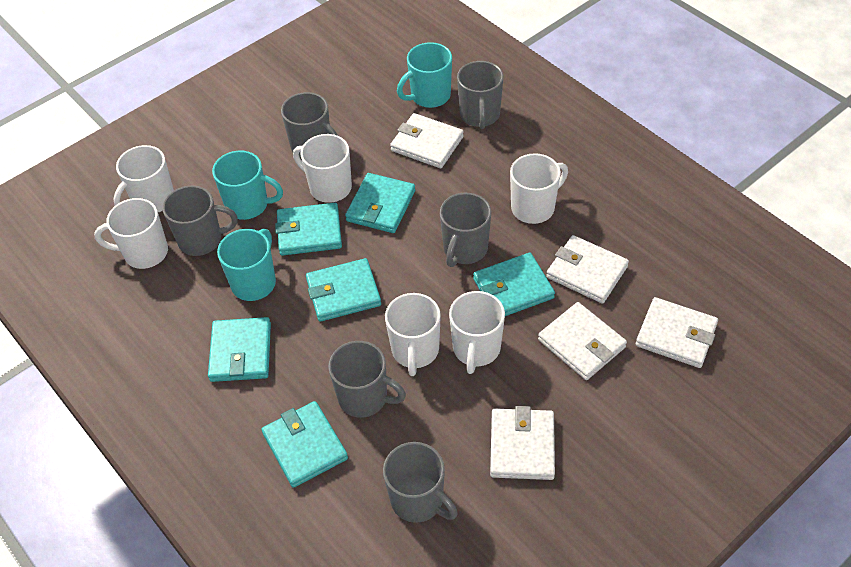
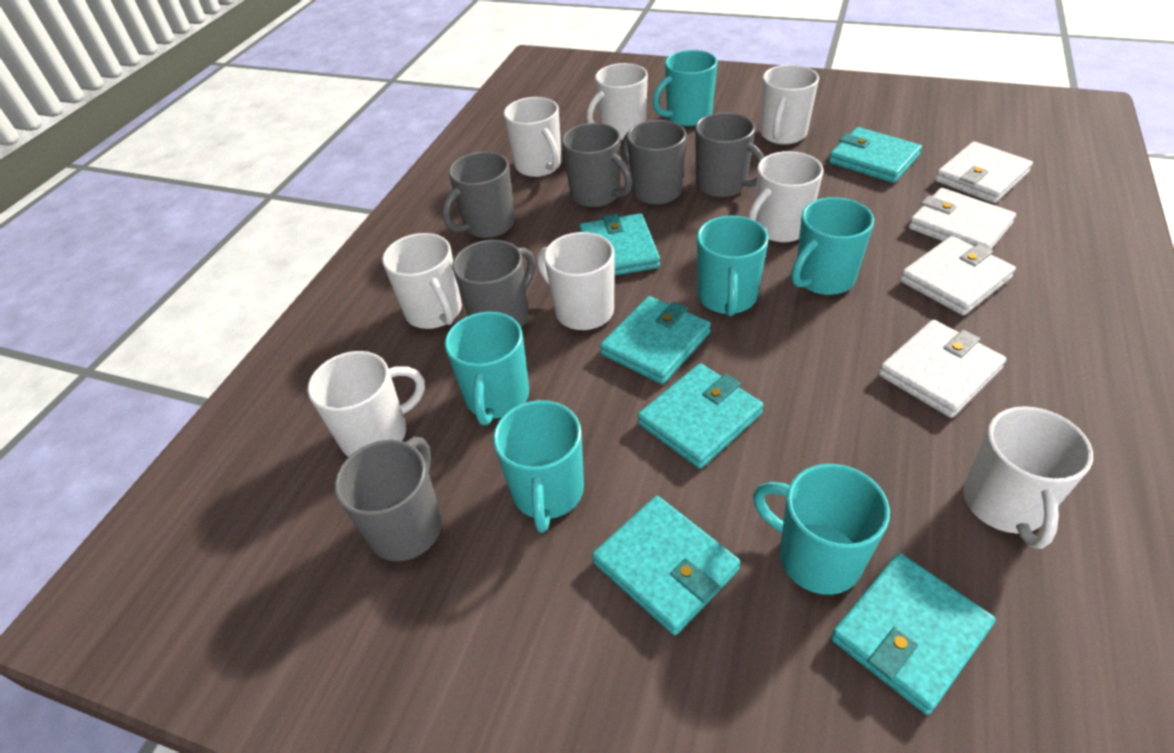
turquoise mug: 3 -> 6
white mug: 6 -> 8
white wallet: 5 -> 4

